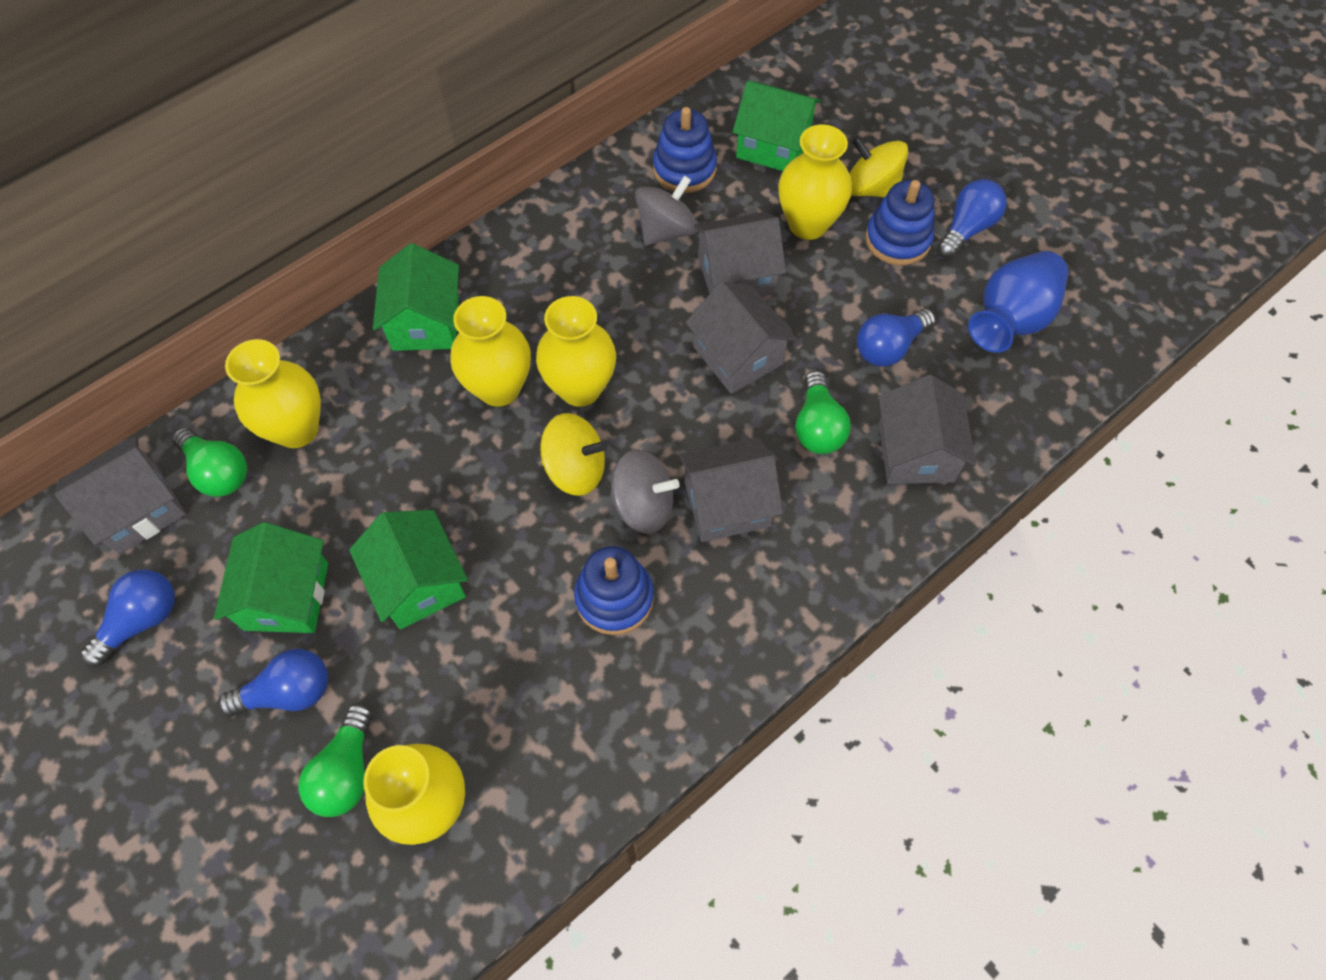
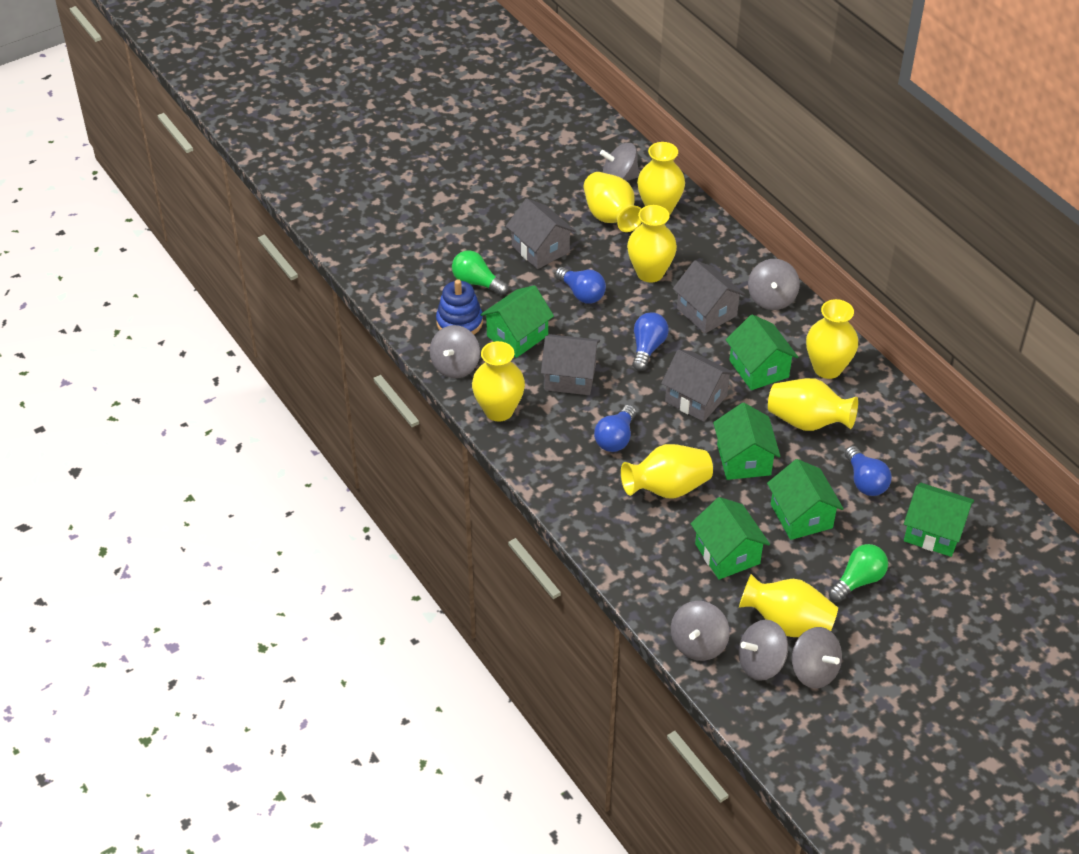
blue stacking toy: 3 -> 1
blue vase: 1 -> 0
green house: 4 -> 6
green light bulb: 3 -> 2
grey house: 5 -> 4
grey spinning top: 2 -> 6
yellow spinning top: 2 -> 0
yellow vase: 5 -> 8

